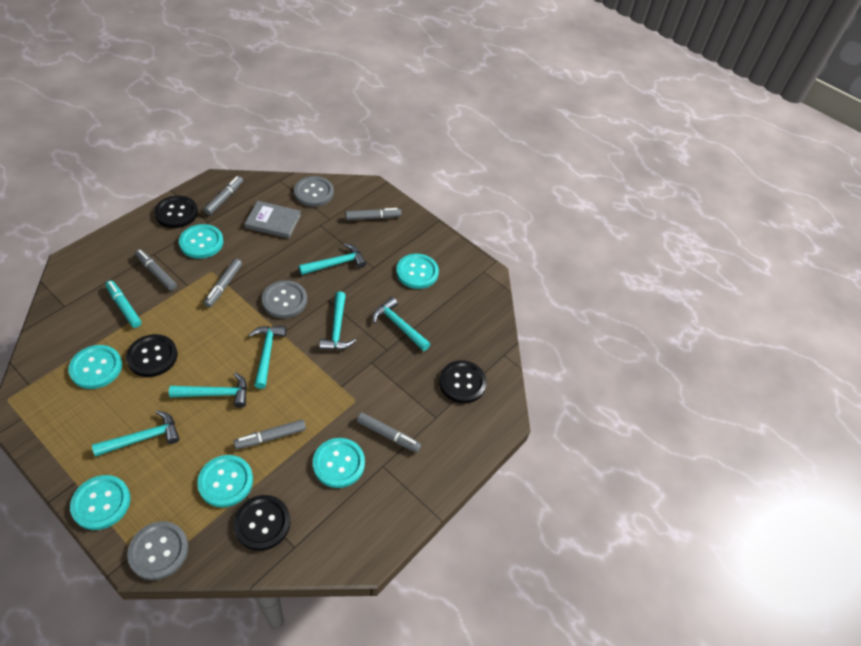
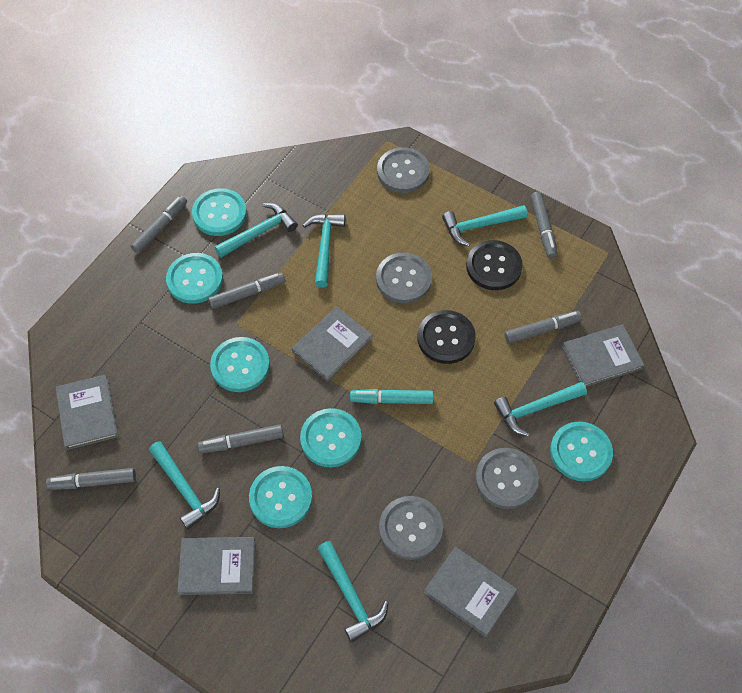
black button: 4 -> 2
grey book: 1 -> 5
grey button: 3 -> 4

